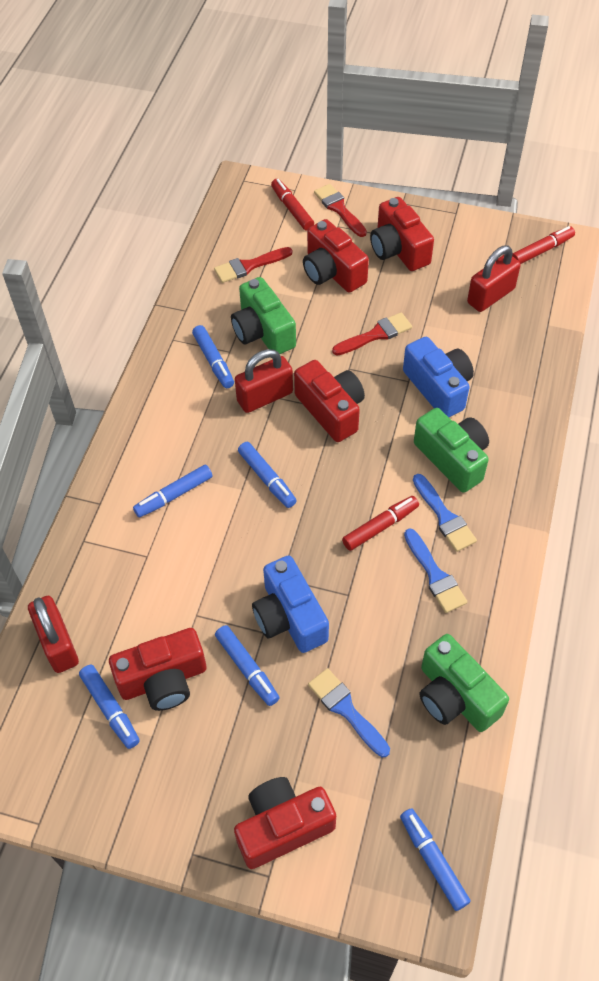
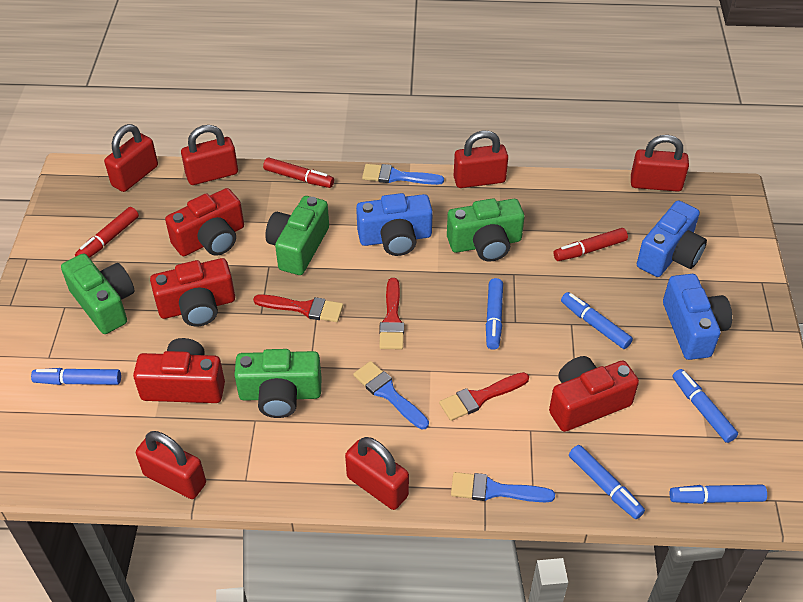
blue camera: 2 -> 3
green camera: 3 -> 4
red camera: 5 -> 4
red padlock: 3 -> 6

